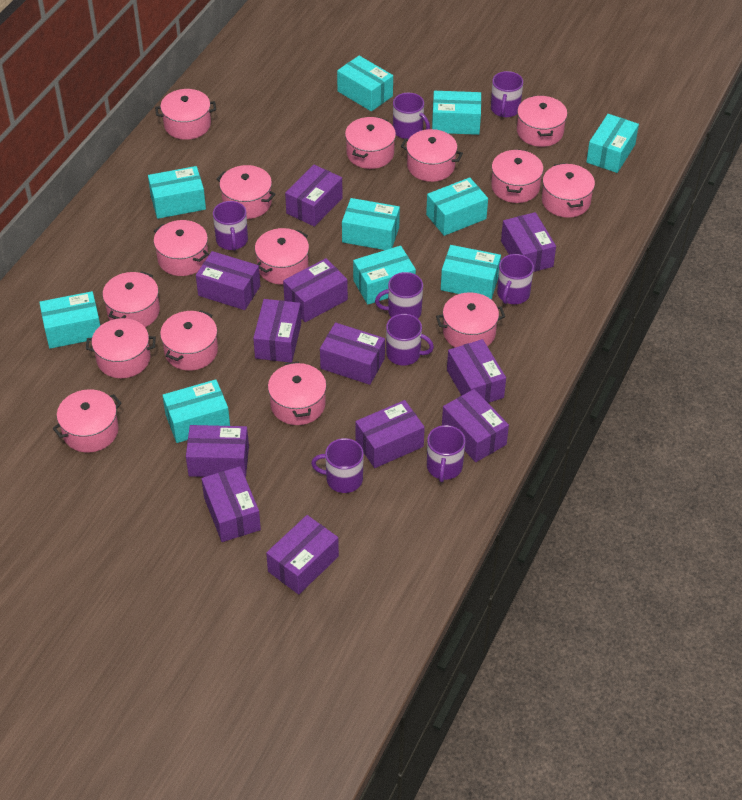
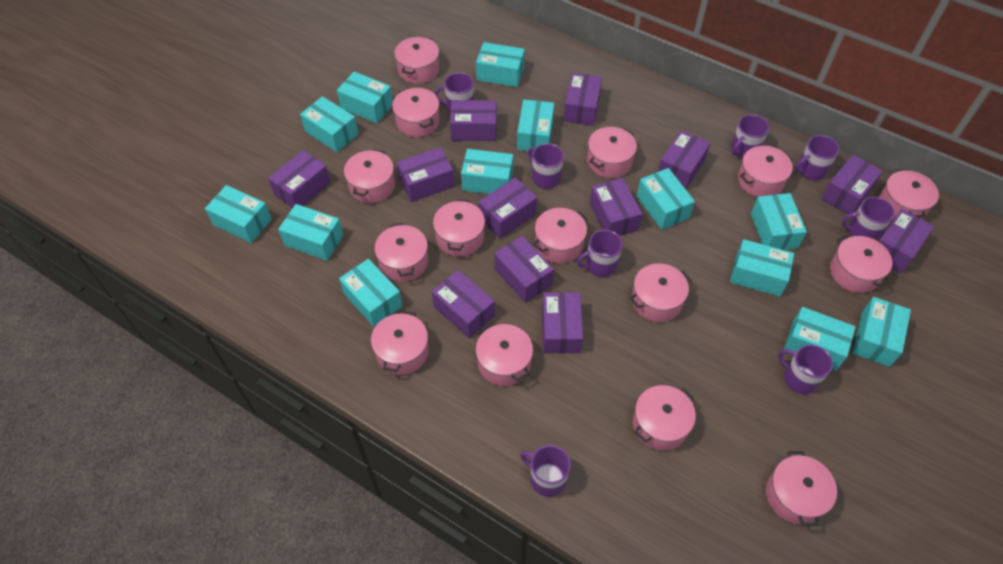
turquoise box: 10 -> 13

